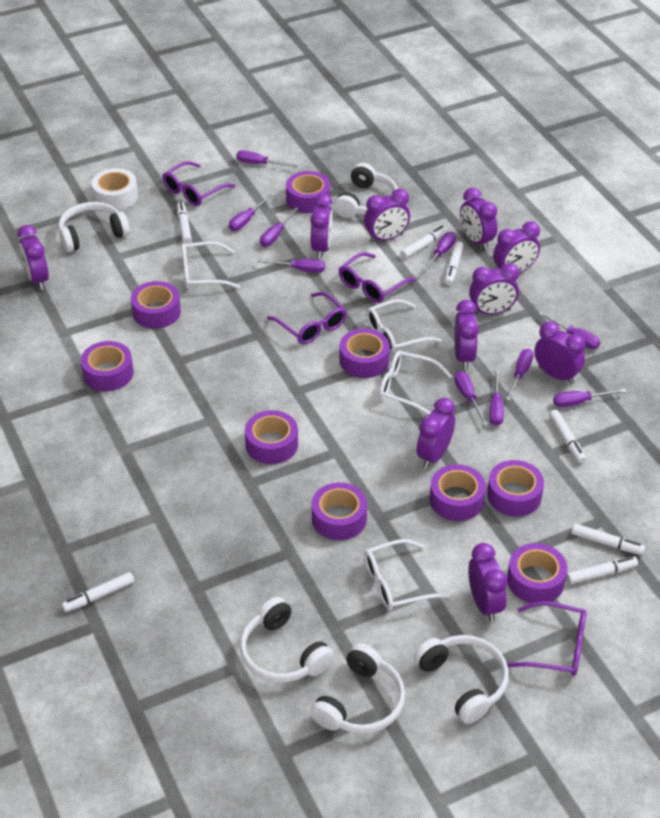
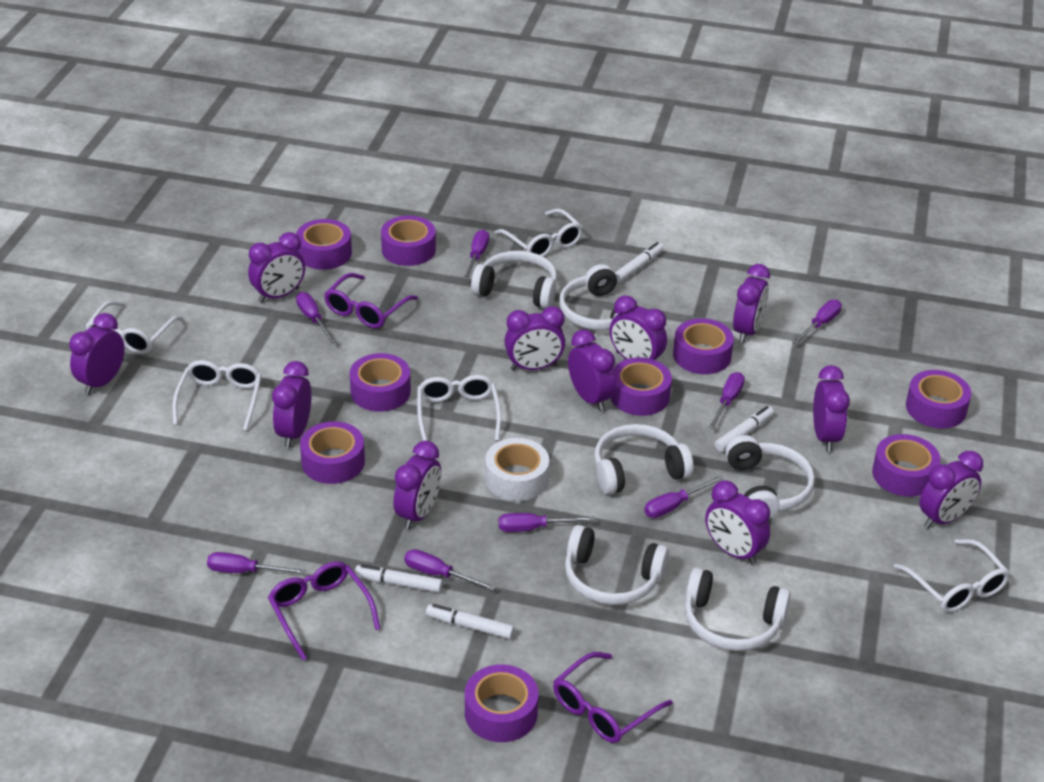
purple clock: 10 -> 11
purple glasses: 4 -> 3
purple screwdriver: 10 -> 8
white glasses: 4 -> 5
white headphones: 5 -> 6
white marker: 7 -> 4

